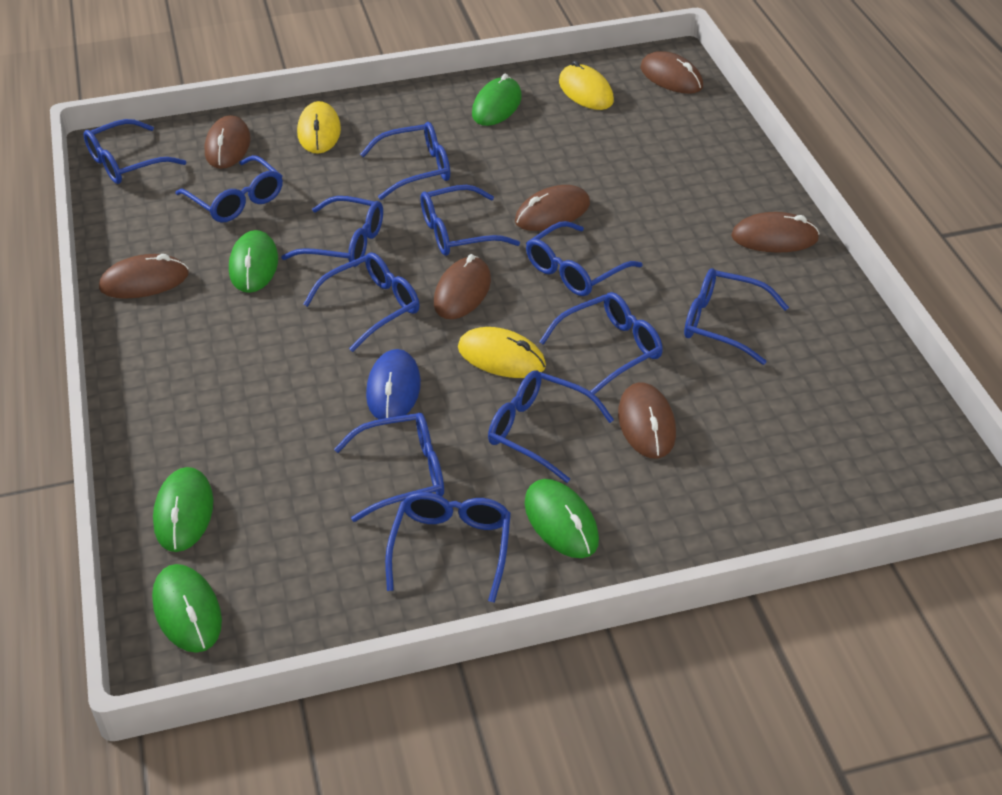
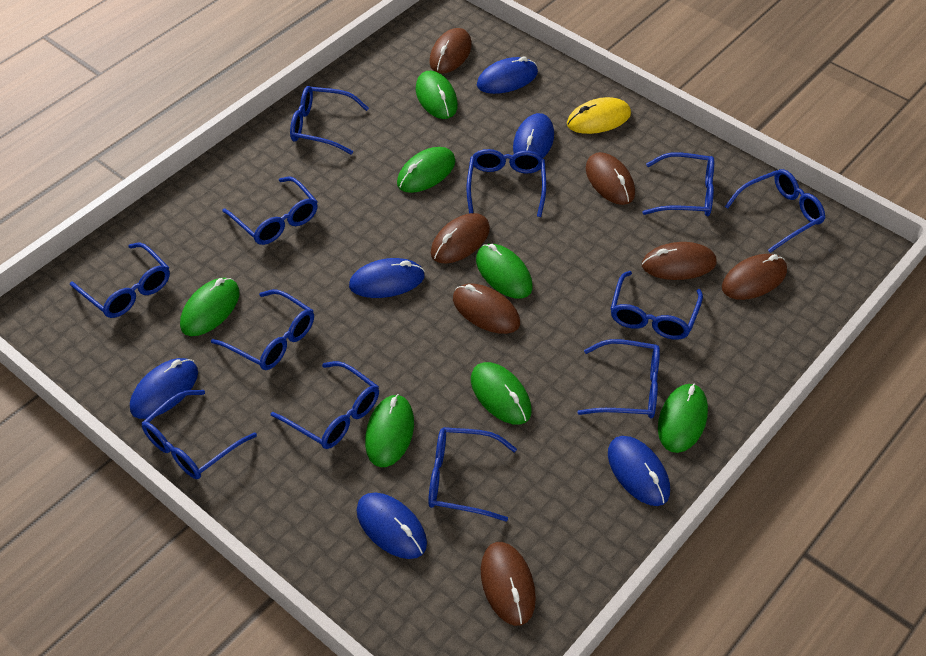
blue mouse: 1 -> 6
green mouse: 5 -> 7
yellow mouse: 3 -> 1

